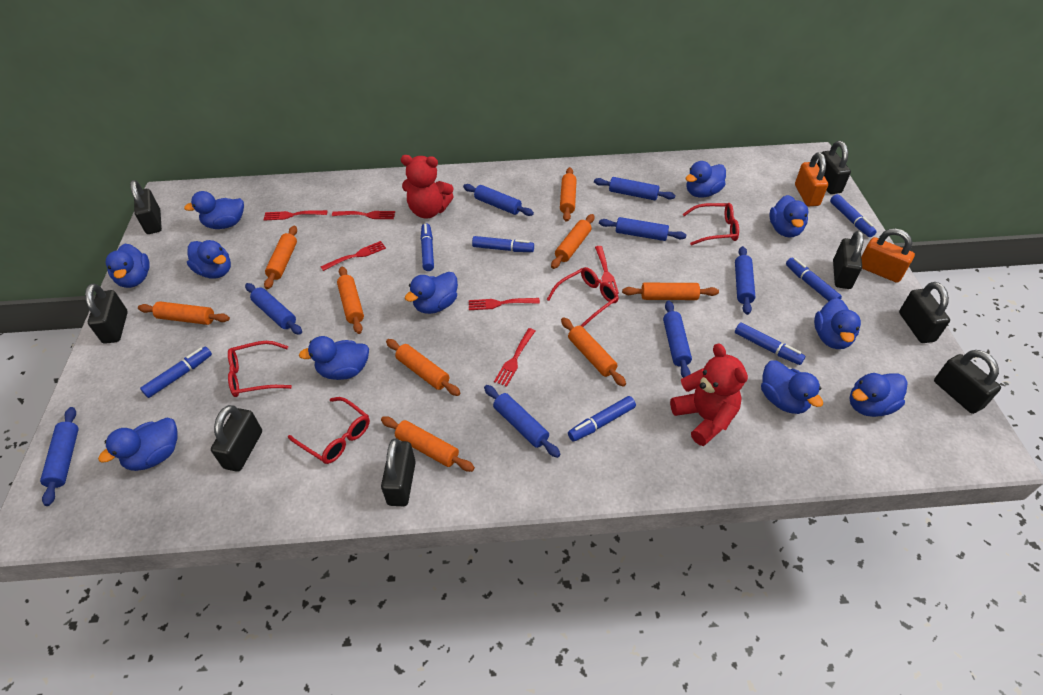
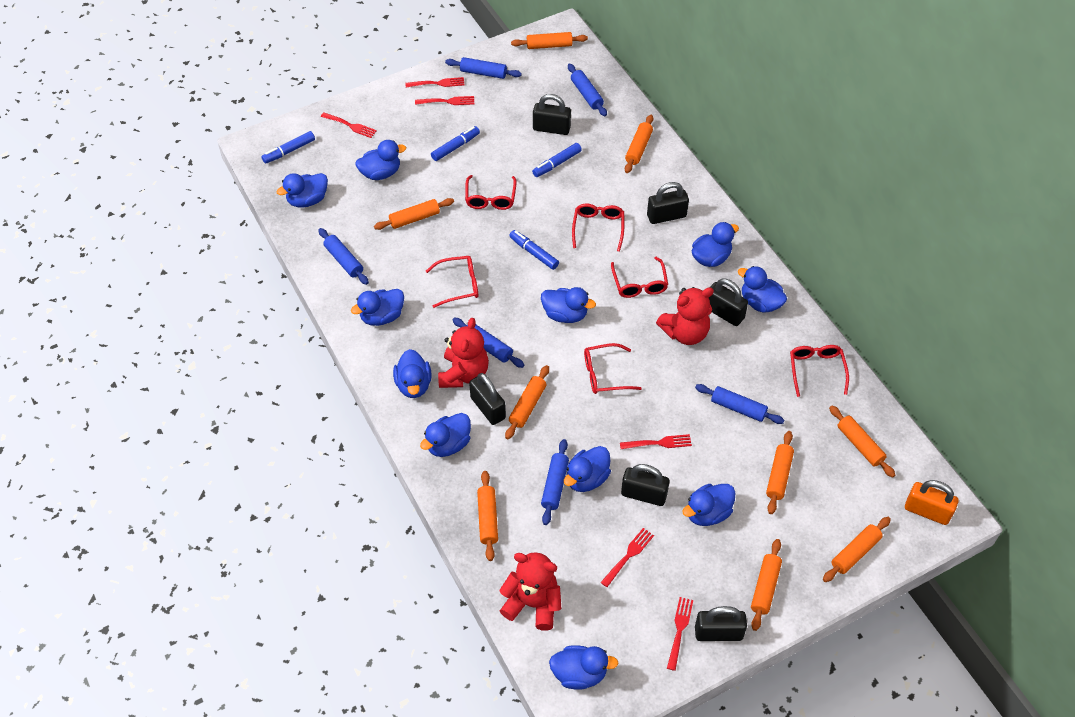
black padlock: 8 -> 6
blue marker: 7 -> 4
blue rolling pin: 8 -> 6
orange padlock: 2 -> 1
red glasses: 4 -> 6
red teddy bear: 2 -> 3

